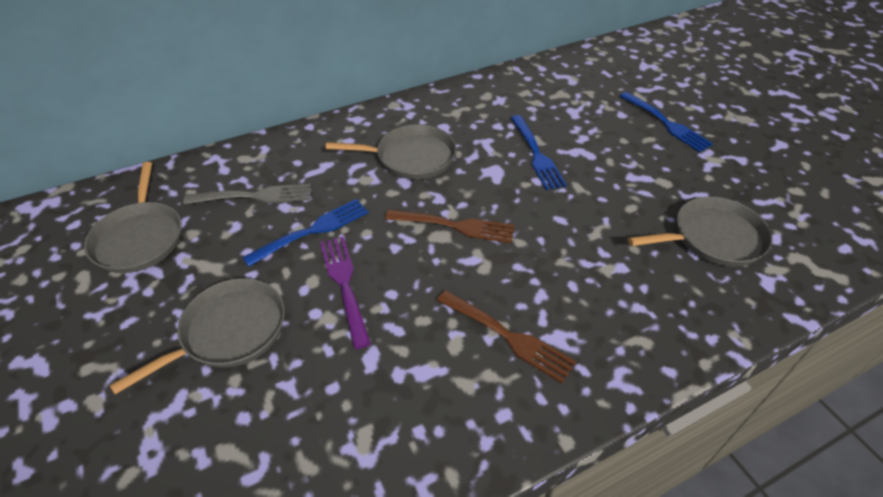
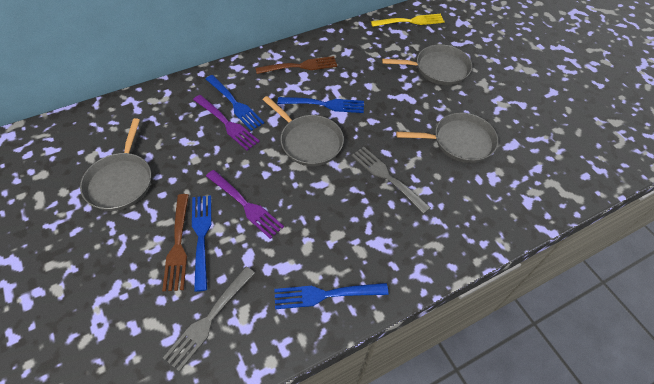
blue fork: 3 -> 4
grey fork: 1 -> 2
purple fork: 1 -> 2
yellow fork: 0 -> 1

